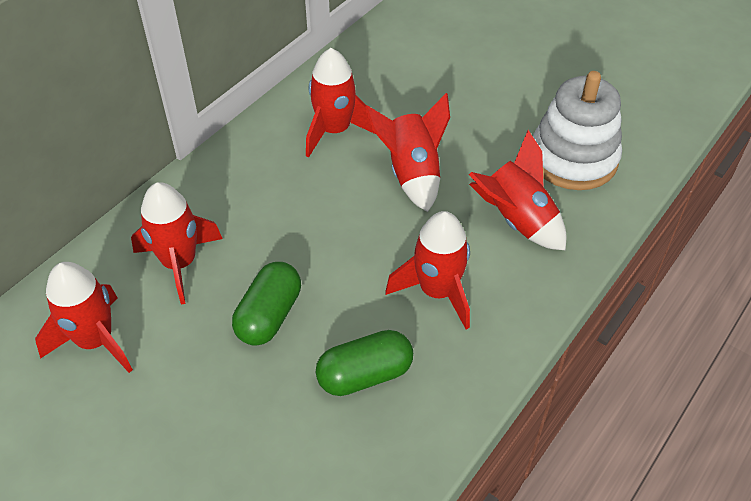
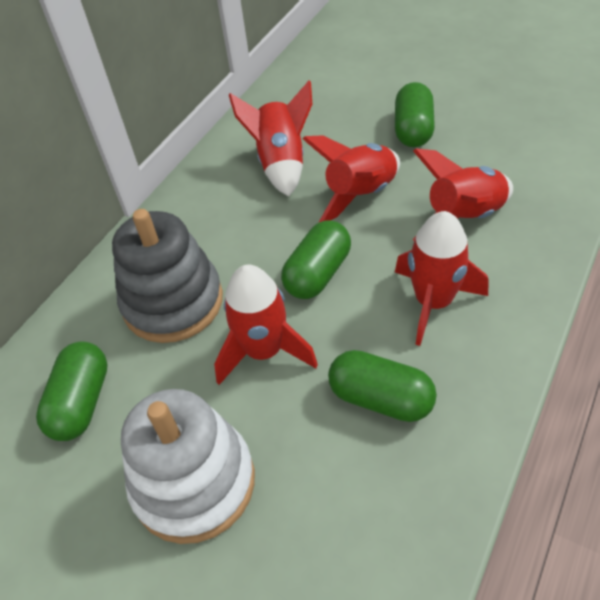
green capsule: 2 -> 4
grey stacking toy: 0 -> 1
red rocket: 6 -> 5

